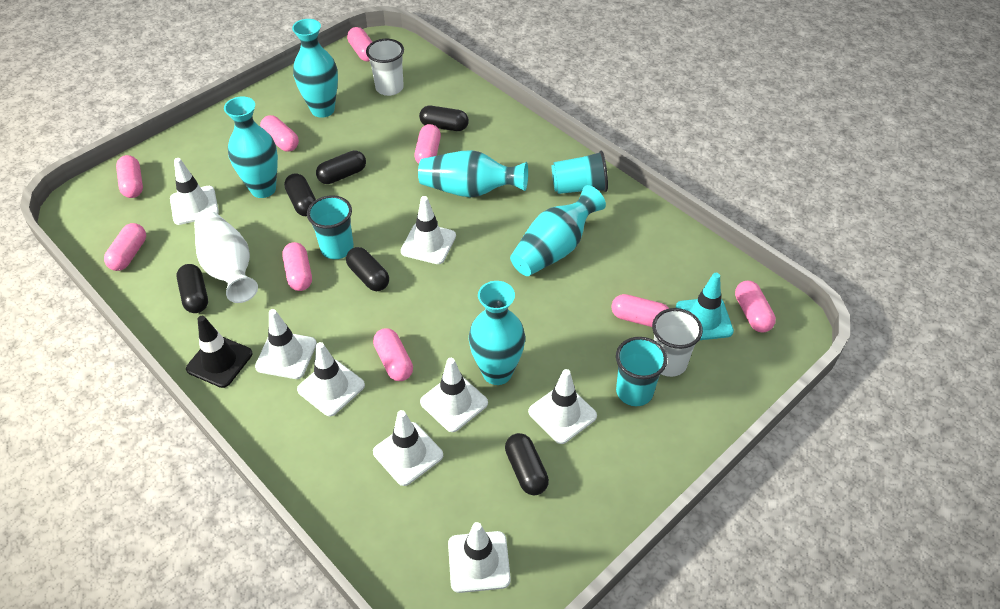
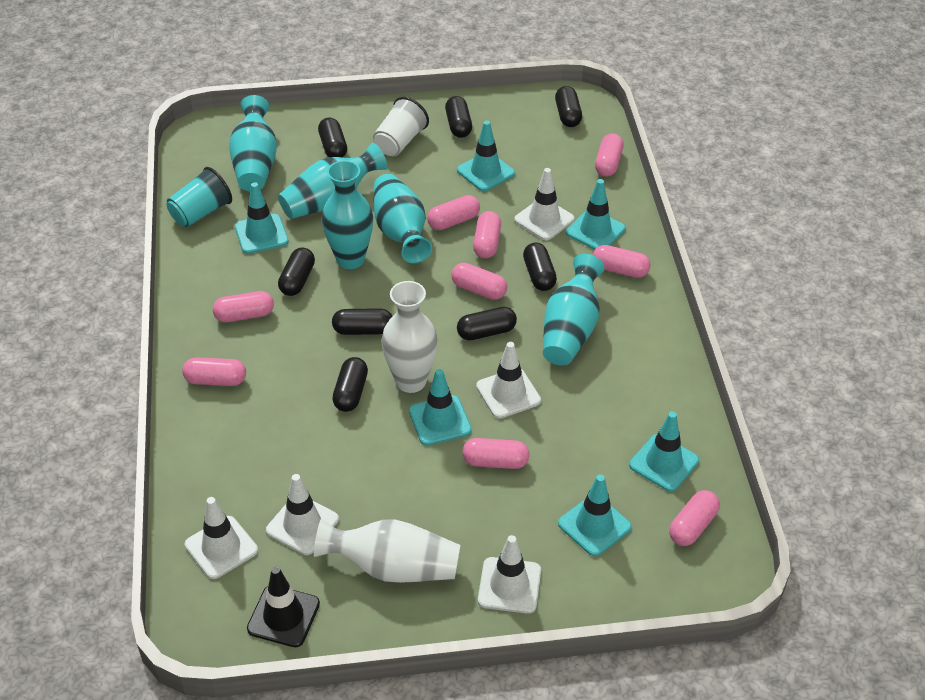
black capsule: 6 -> 8
turquoise cup: 3 -> 1
turquoise traffic cone: 1 -> 6
white cup: 2 -> 1
white traffic cone: 8 -> 5
white vase: 1 -> 2

